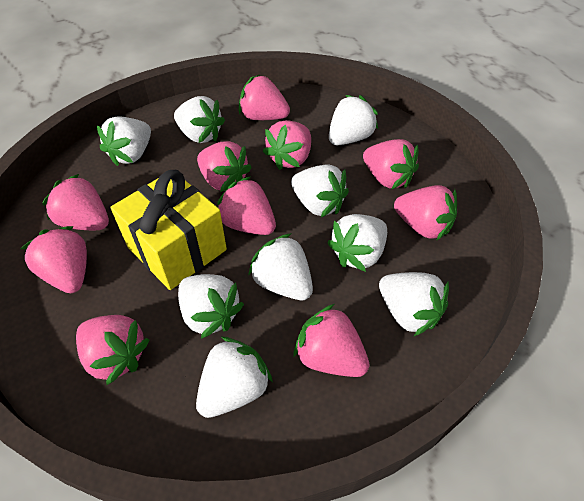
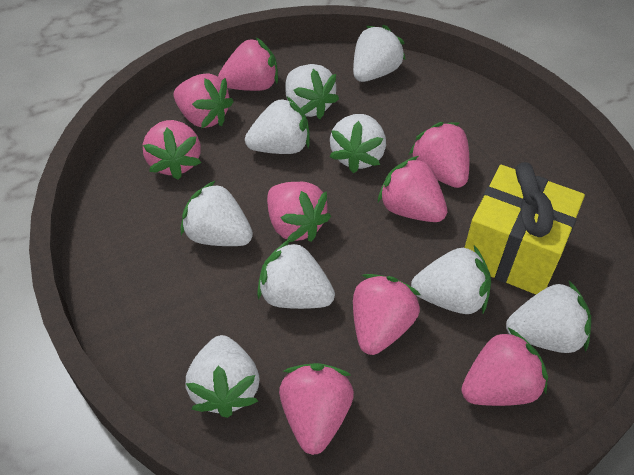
pink strawberry: 10 -> 9

